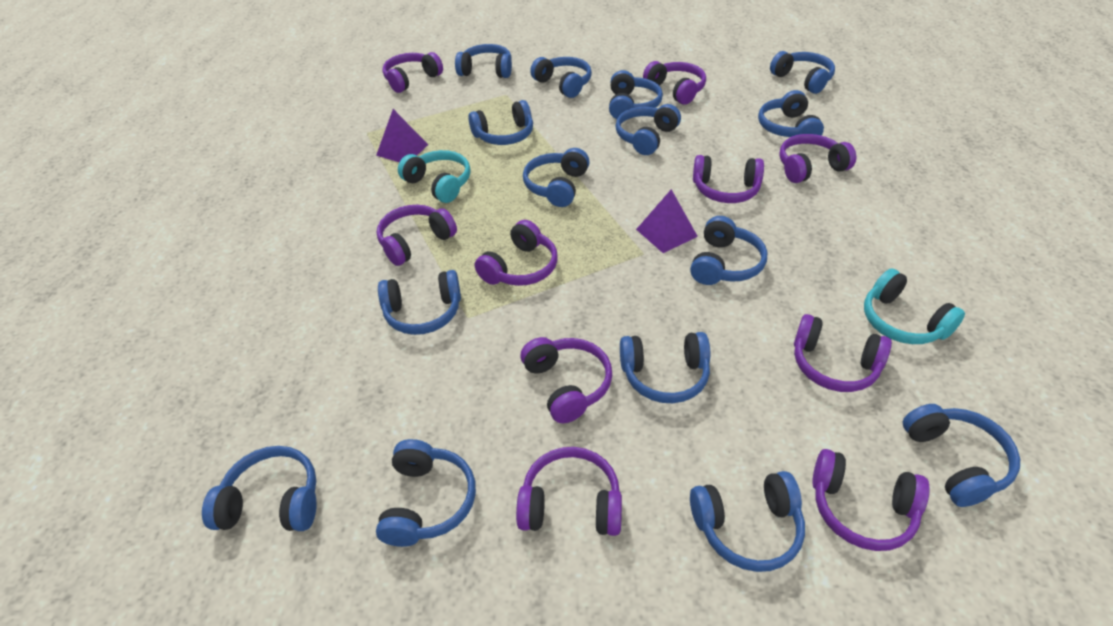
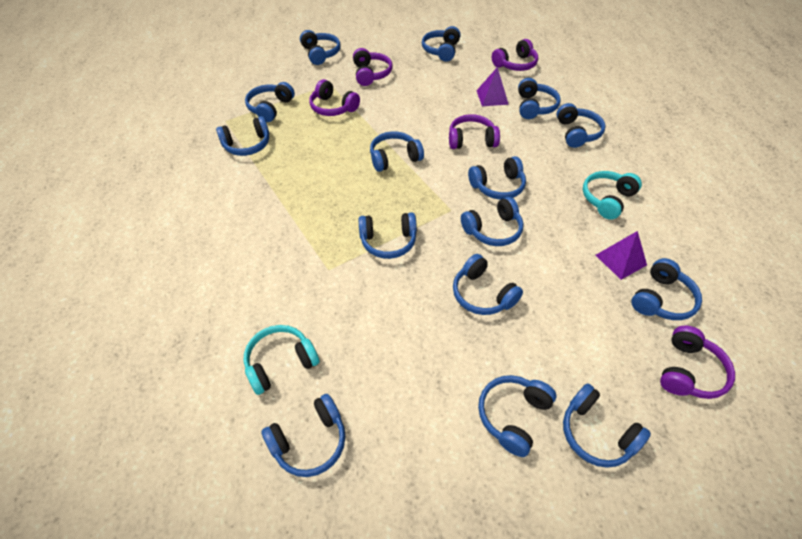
purple headphones: 10 -> 5

